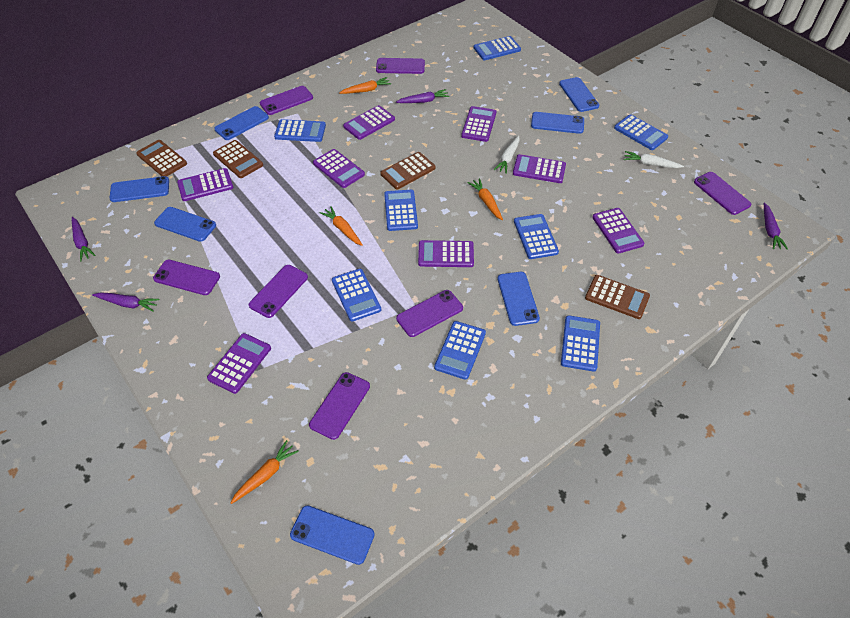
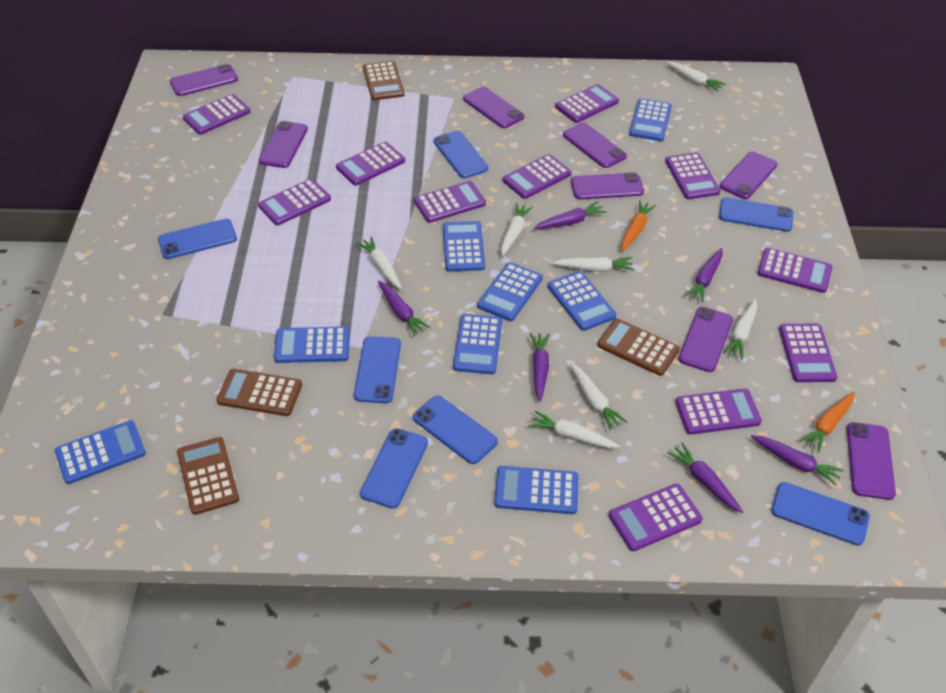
orange carrot: 4 -> 2
purple calculator: 8 -> 11
purple carrot: 4 -> 6
purple phone: 7 -> 8
white carrot: 2 -> 7

